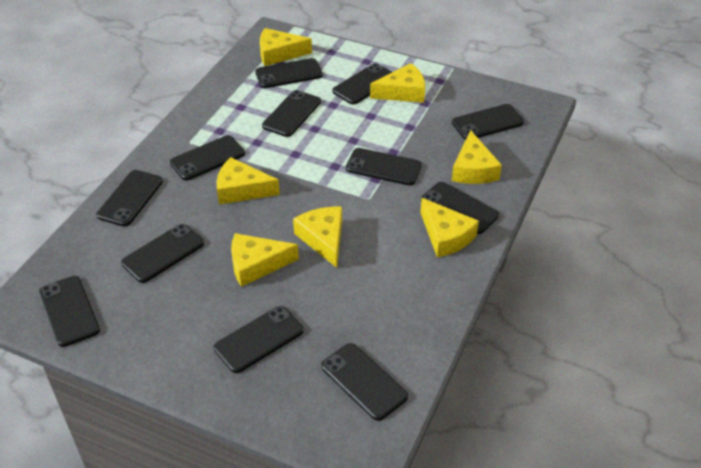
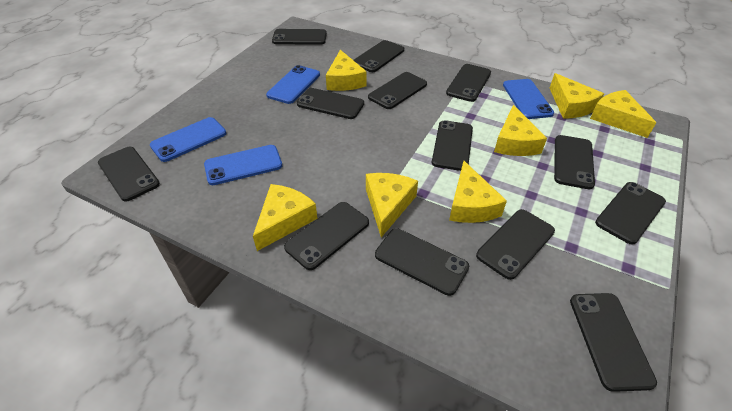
black phone: 12 -> 13
blue phone: 0 -> 4

